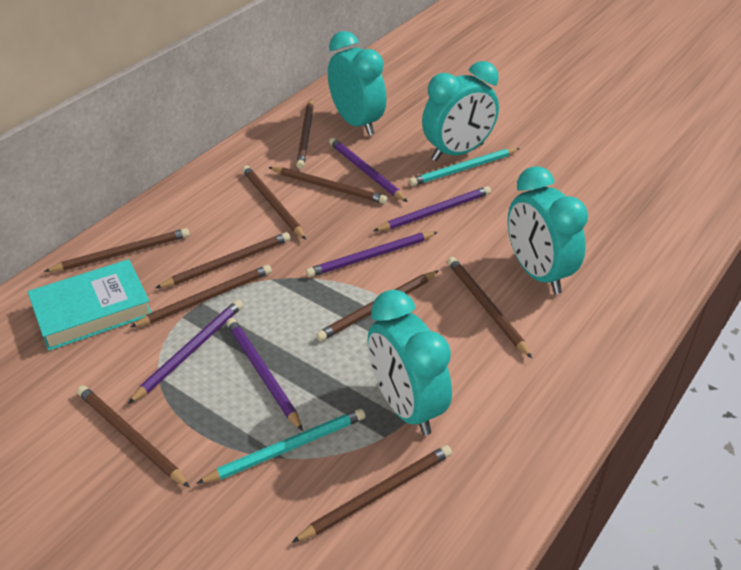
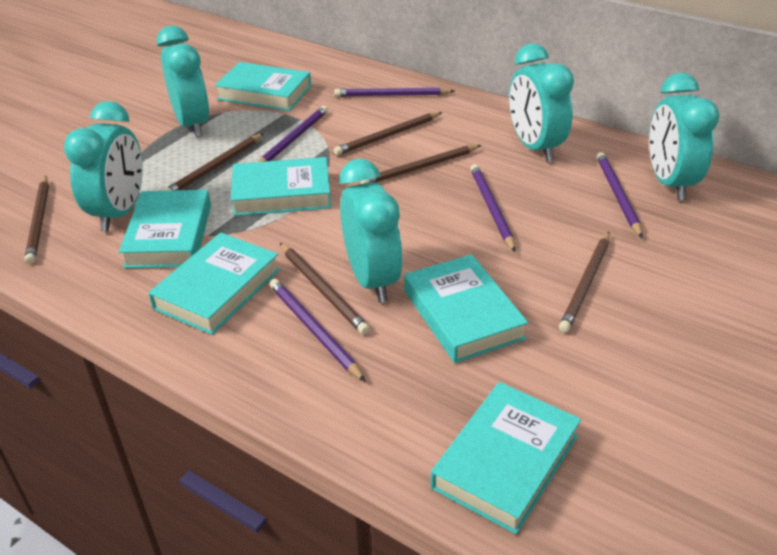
brown pencil: 10 -> 6
turquoise book: 1 -> 6
turquoise clock: 4 -> 5
turquoise pencil: 2 -> 0

